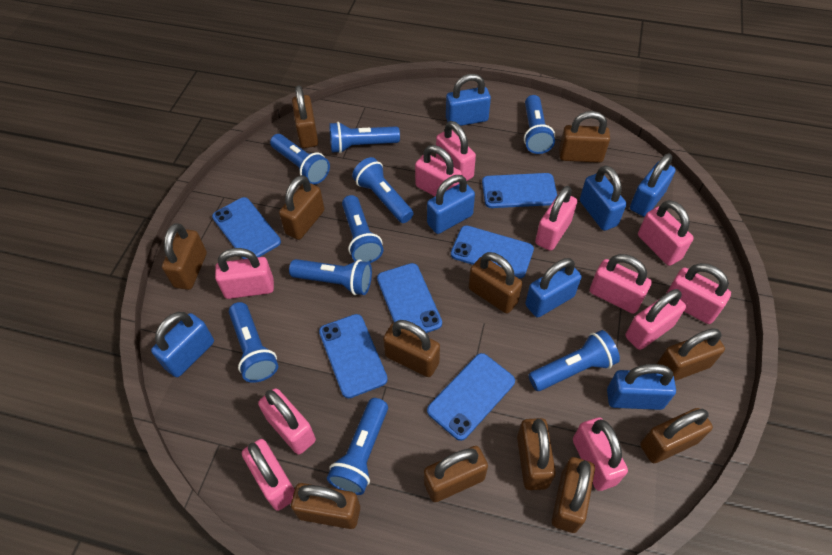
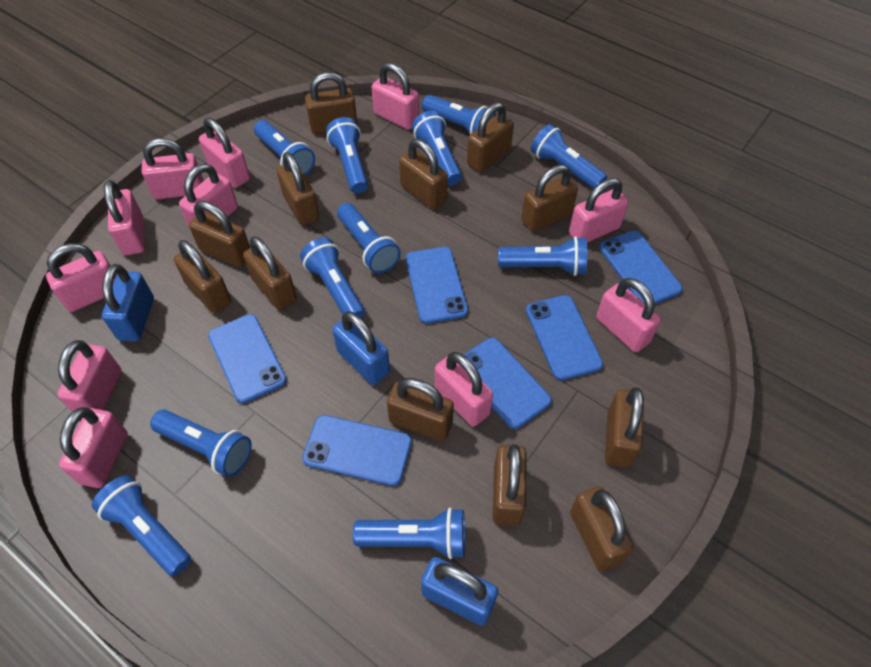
blue flashlight: 9 -> 11
blue padlock: 7 -> 3

